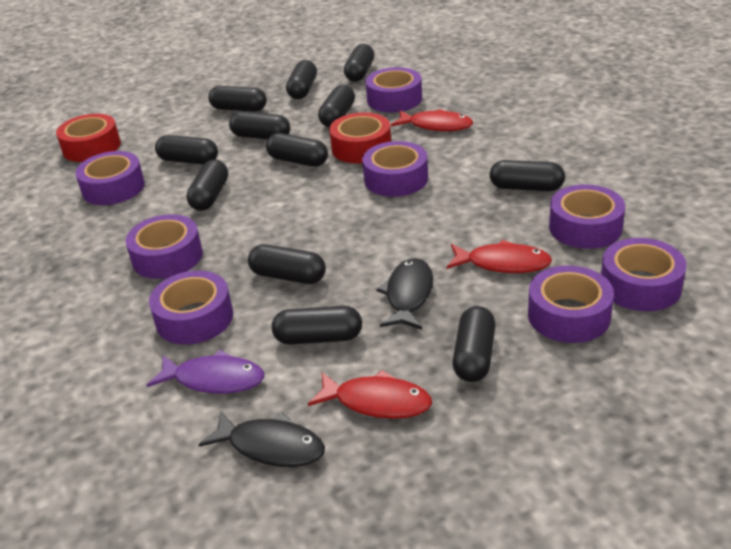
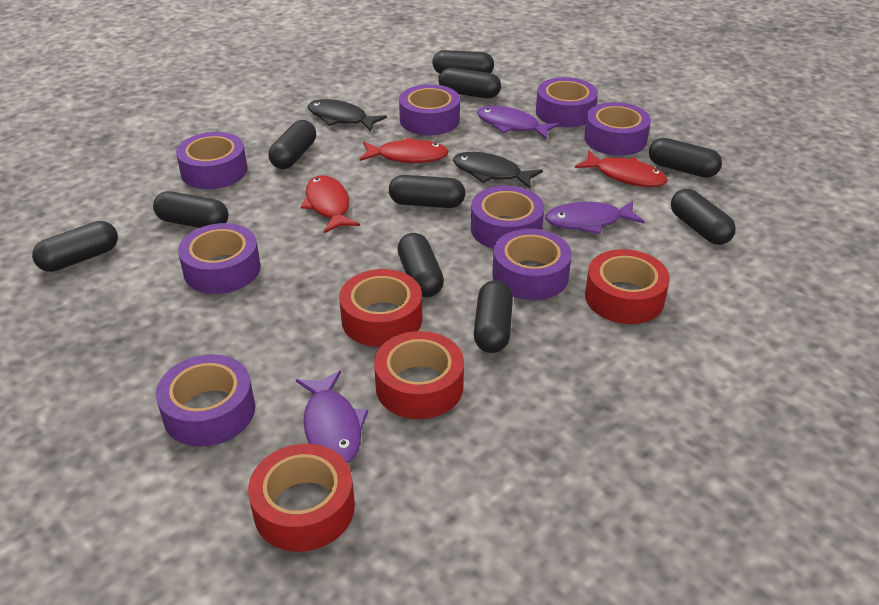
black capsule: 12 -> 10
purple fish: 1 -> 3
red tape: 2 -> 4

